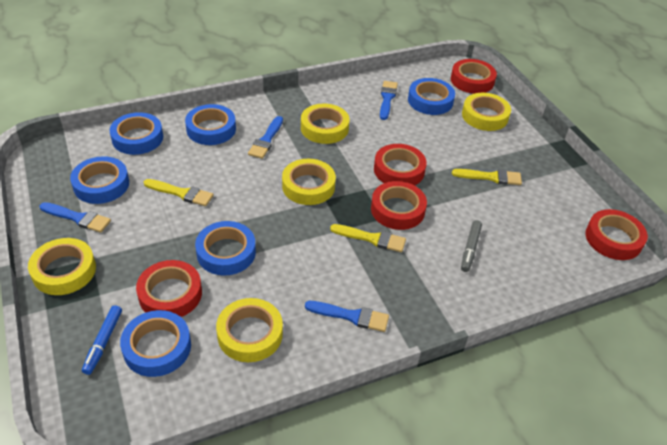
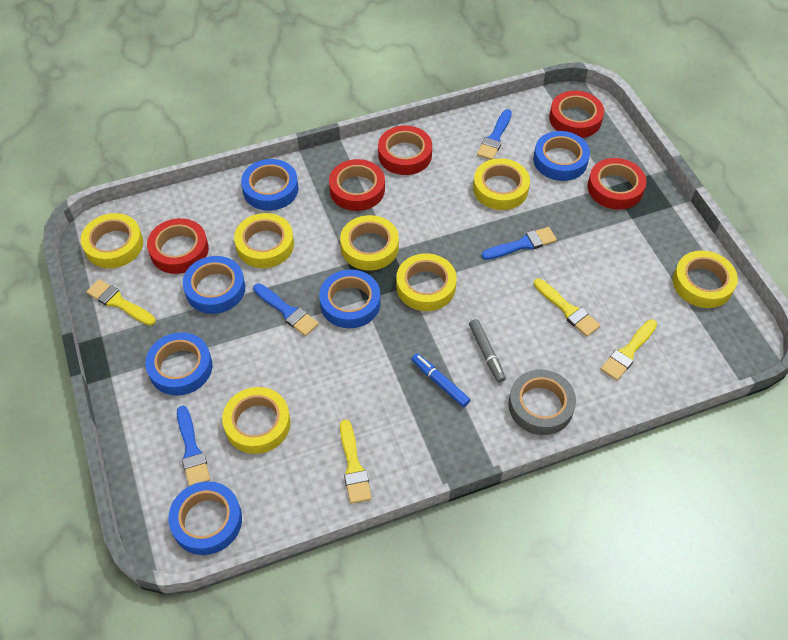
grey tape: 0 -> 1
yellow brush: 3 -> 4
yellow tape: 5 -> 7

